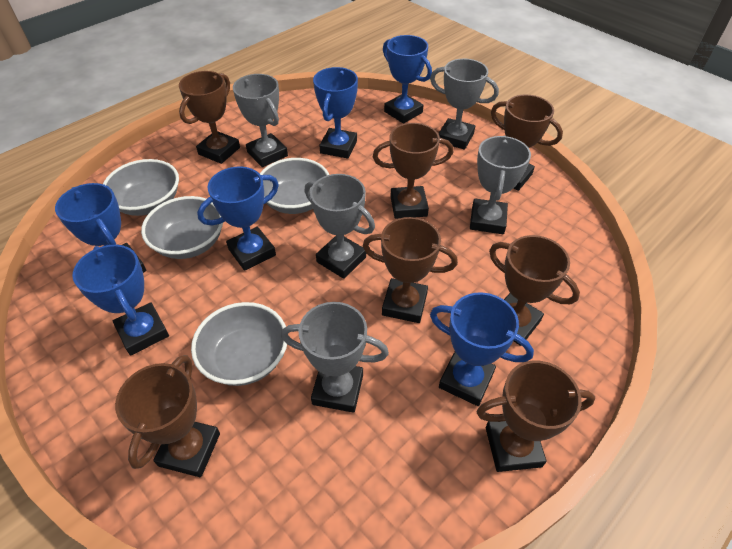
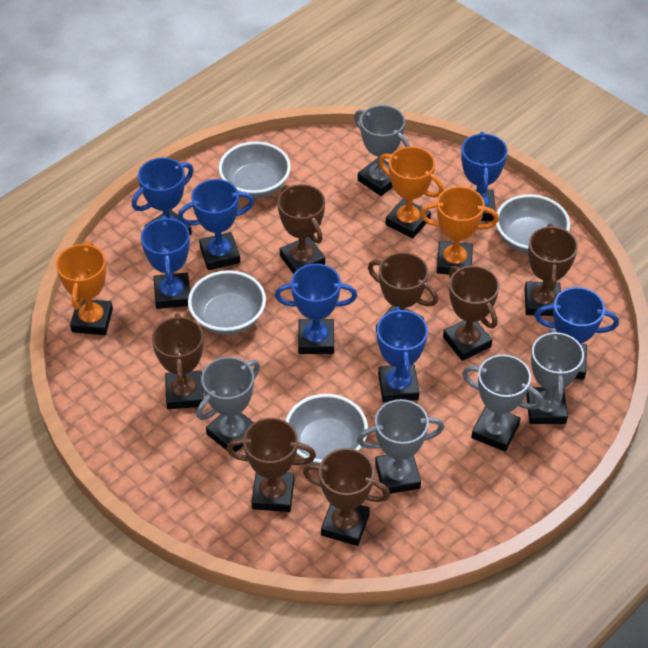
blue trophy: 6 -> 7
orange trophy: 0 -> 3

